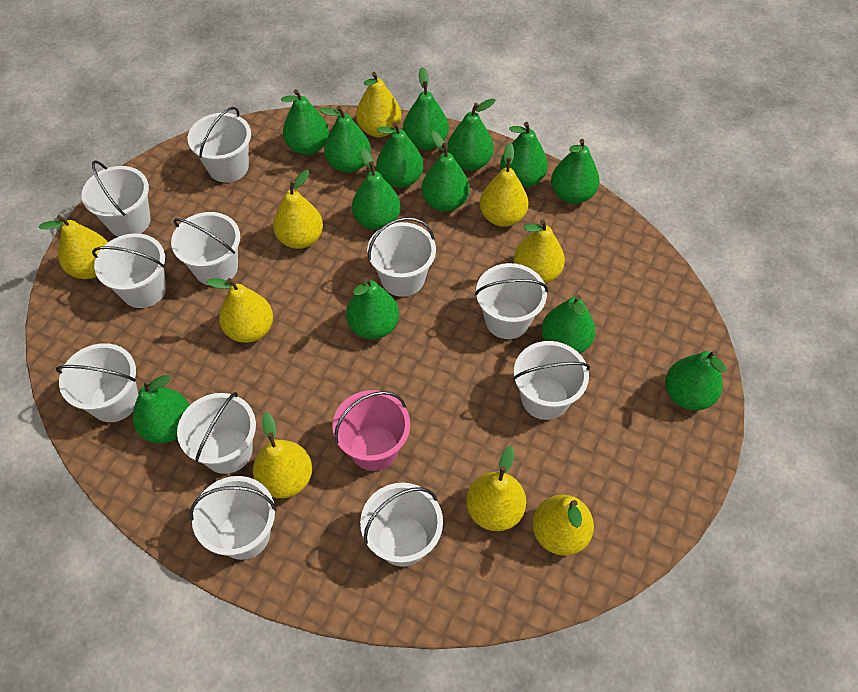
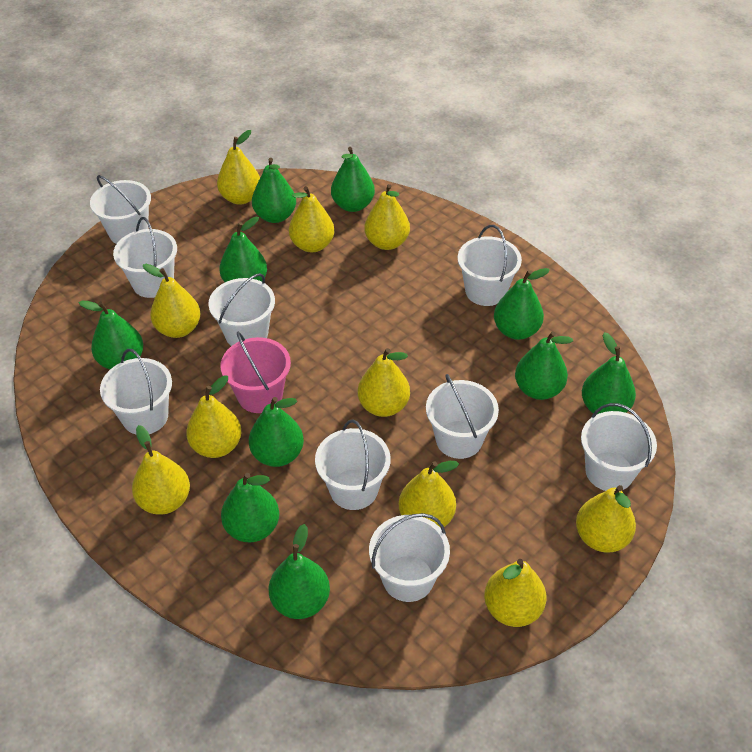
green pear: 13 -> 10
white bucket: 11 -> 9
yellow pear: 9 -> 10

